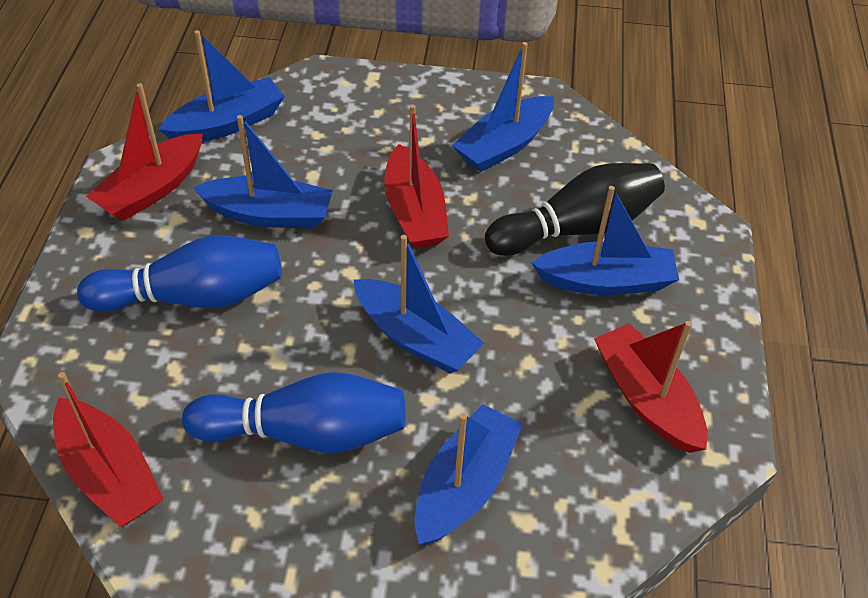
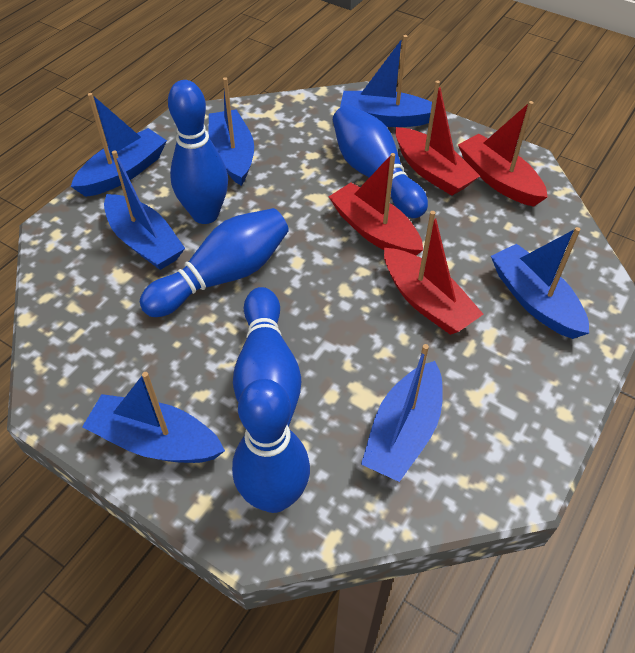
black bowling pin: 1 -> 0
blue boat: 6 -> 7
blue bowling pin: 2 -> 5

